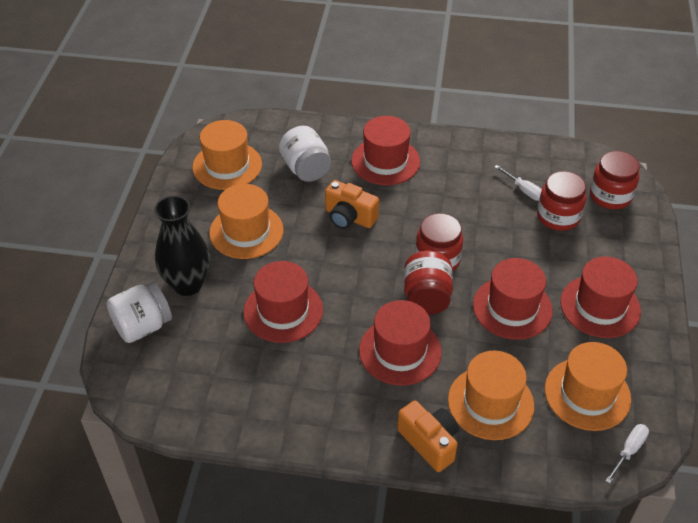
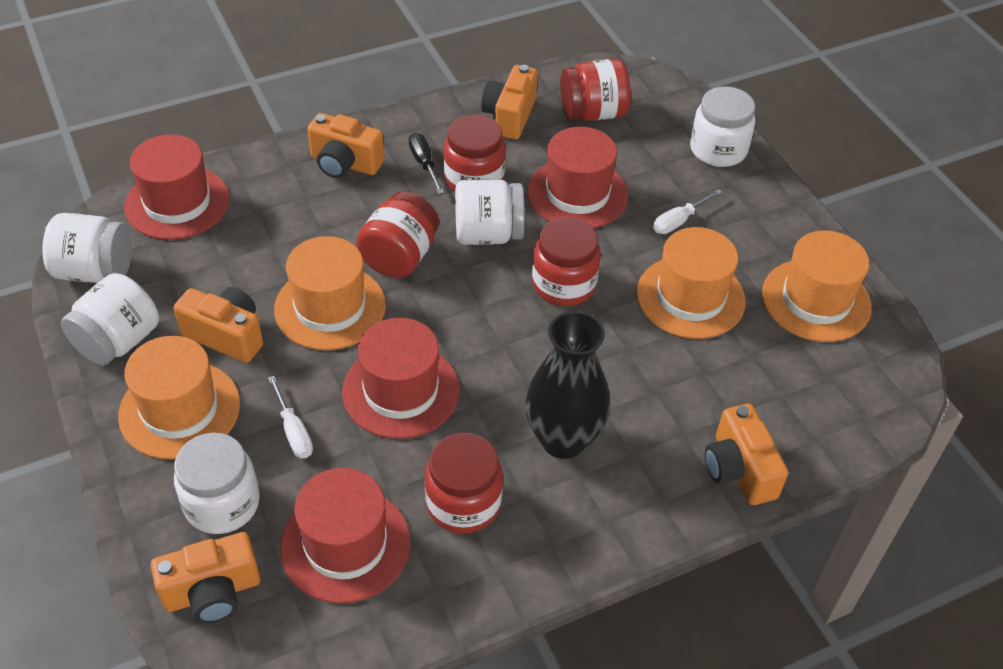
black screwdriver: 0 -> 1
orange camera: 2 -> 5
red hat: 5 -> 4
red jar: 4 -> 5
white jar: 2 -> 5

